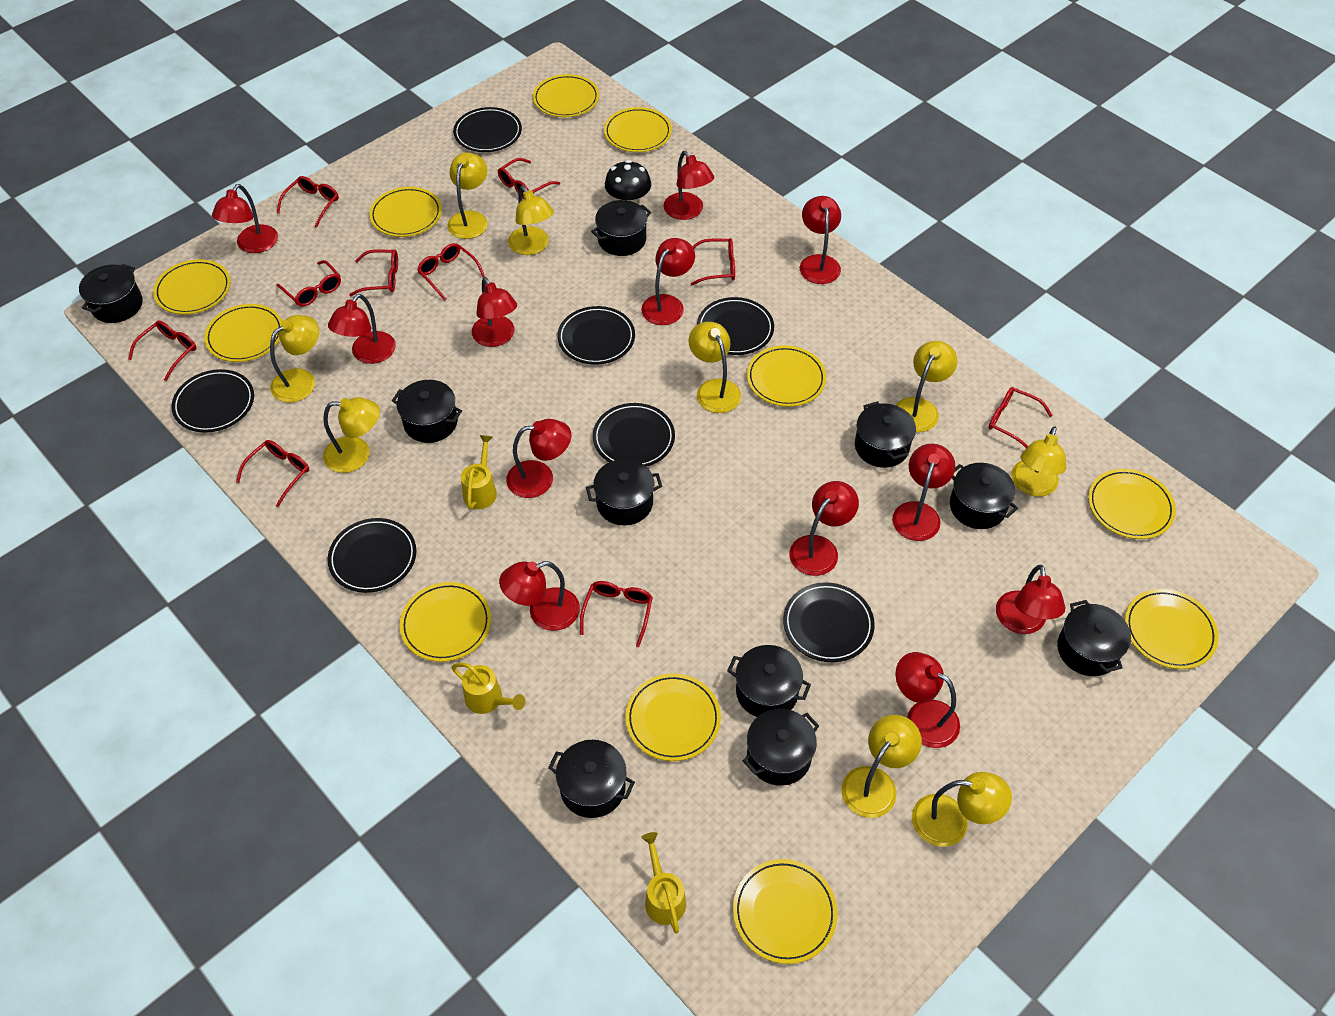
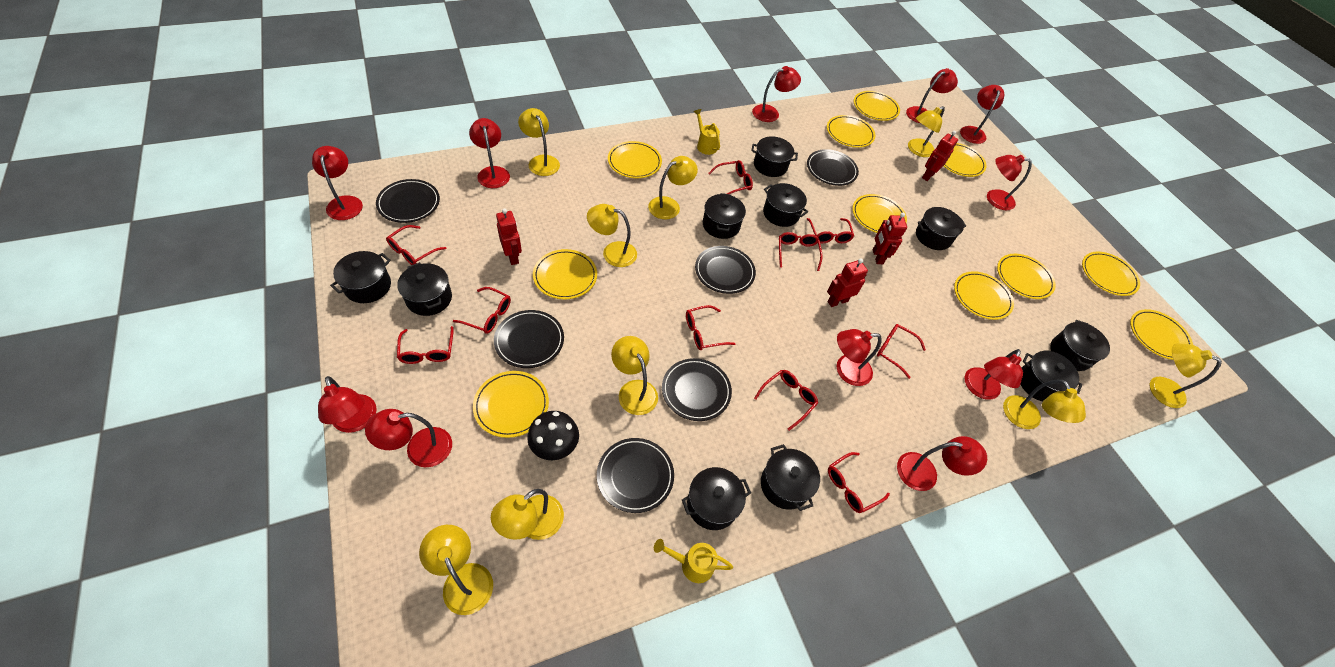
black plate: 7 -> 6
red lamp: 12 -> 11
red robot: 0 -> 4
yellow watering can: 3 -> 2

